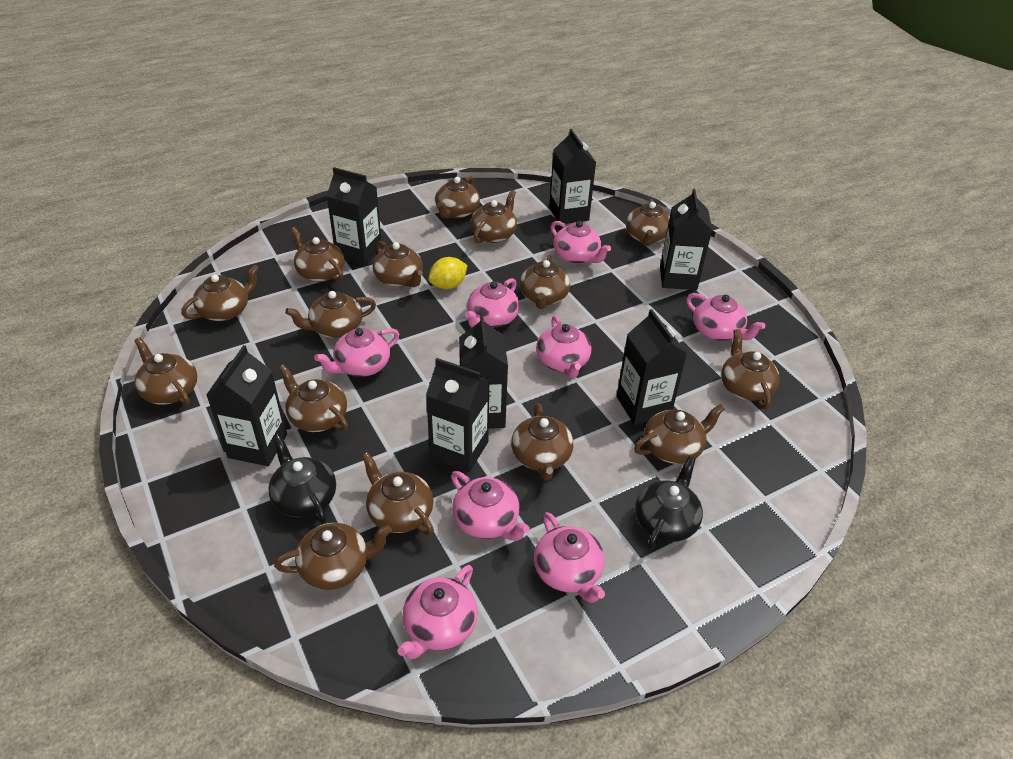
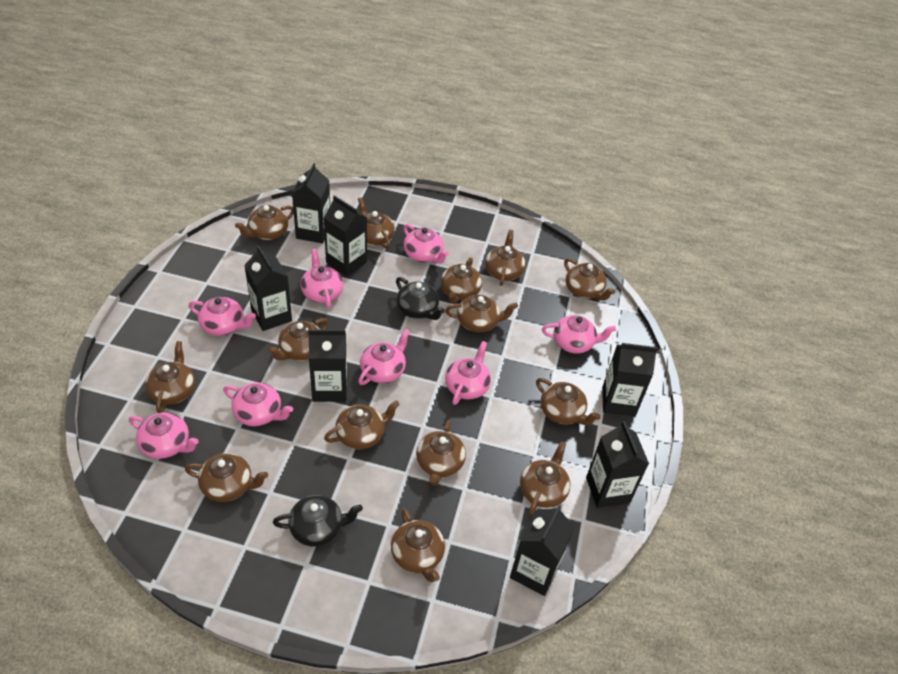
brown teapot: 15 -> 14
yellow lemon: 1 -> 0

